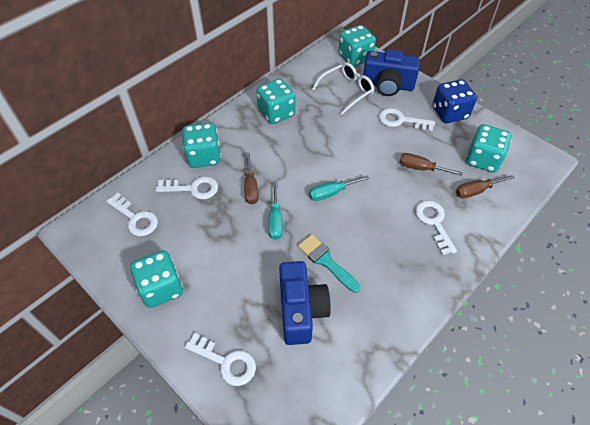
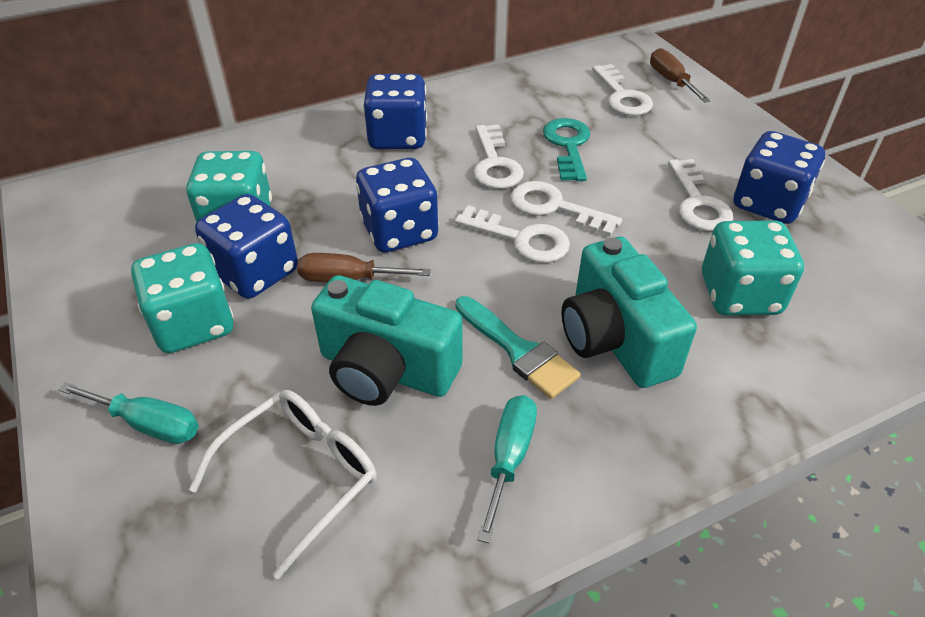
blue camera: 2 -> 0
blue dice: 1 -> 4
brown screwdriver: 3 -> 2
turquoise camera: 0 -> 2
turquoise dice: 5 -> 3
turquoise key: 0 -> 1

